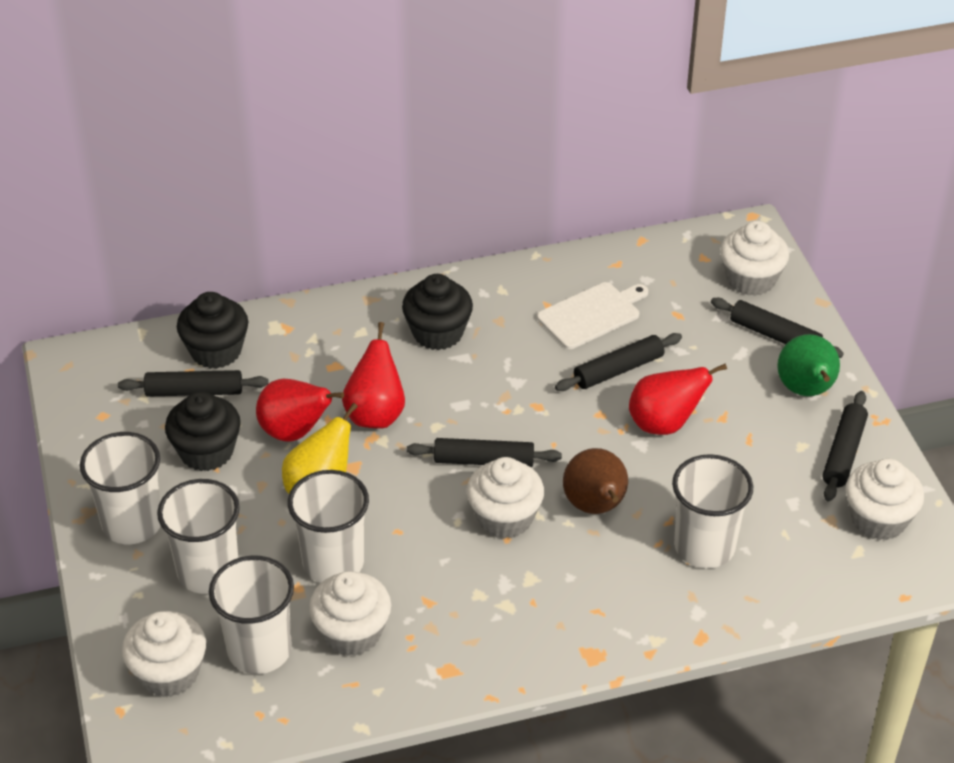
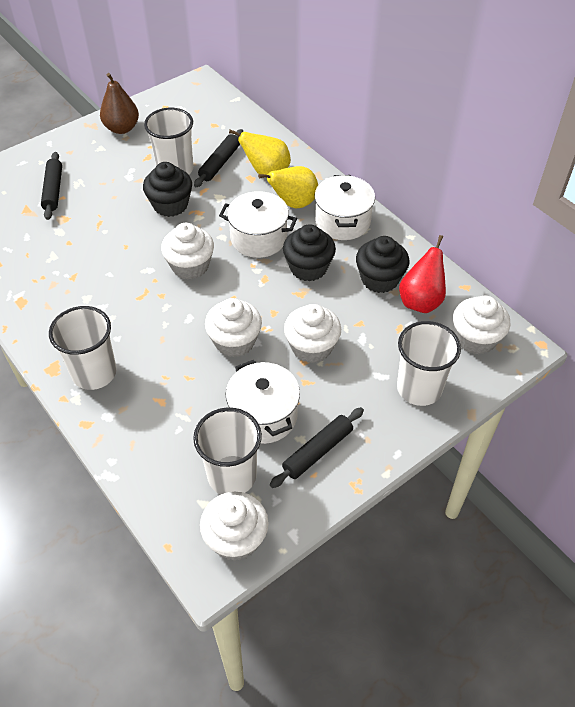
black rolling pin: 5 -> 3
green pear: 1 -> 0
red pear: 3 -> 1
white cup: 5 -> 4
white cutting board: 1 -> 0
white pot: 0 -> 3
yellow pear: 1 -> 2

